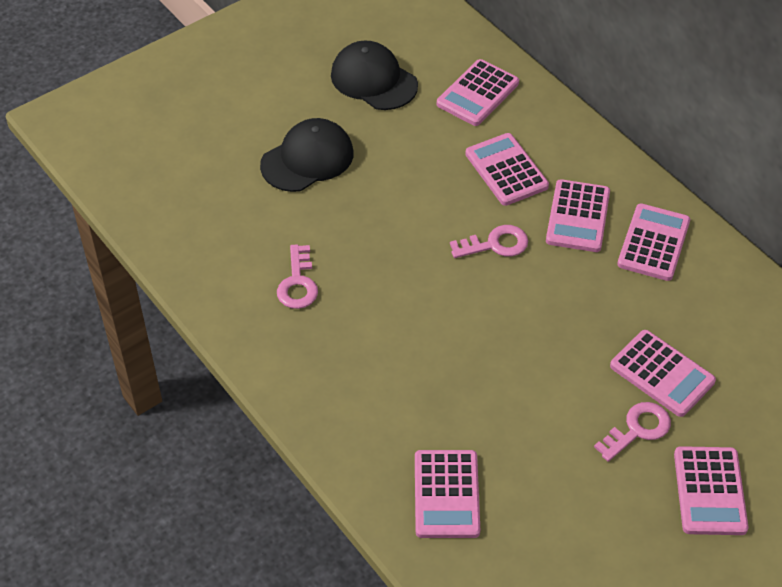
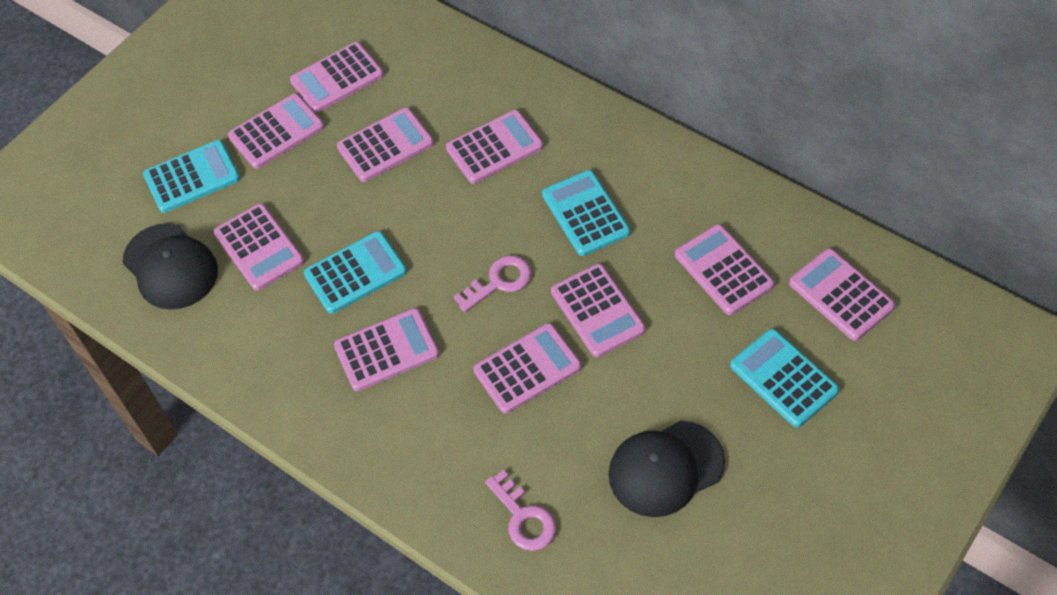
pink calculator: 7 -> 10
pink key: 3 -> 2
turquoise calculator: 0 -> 4

